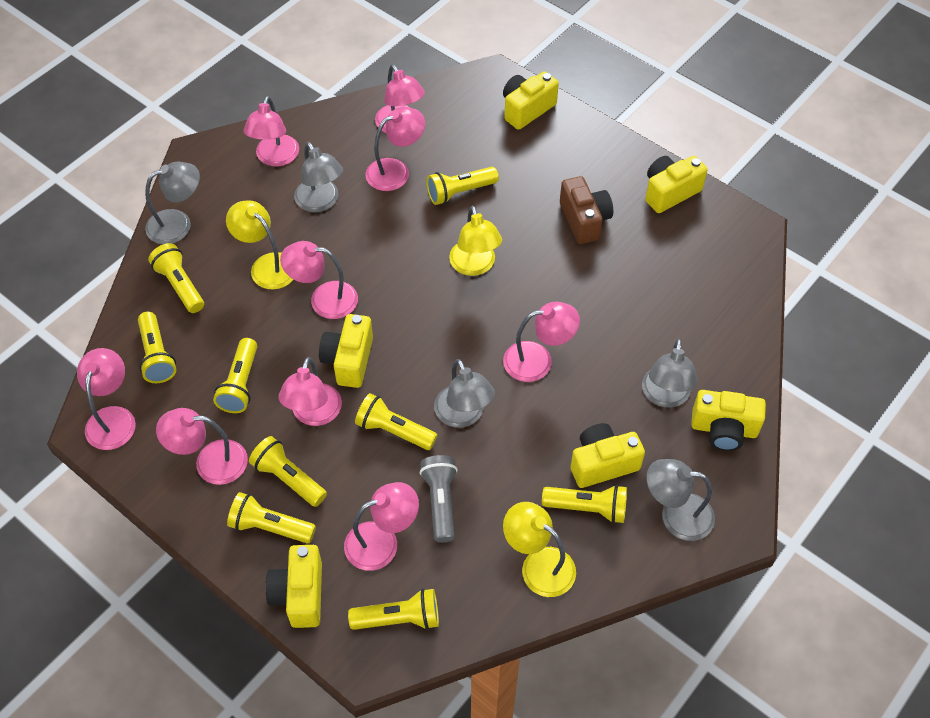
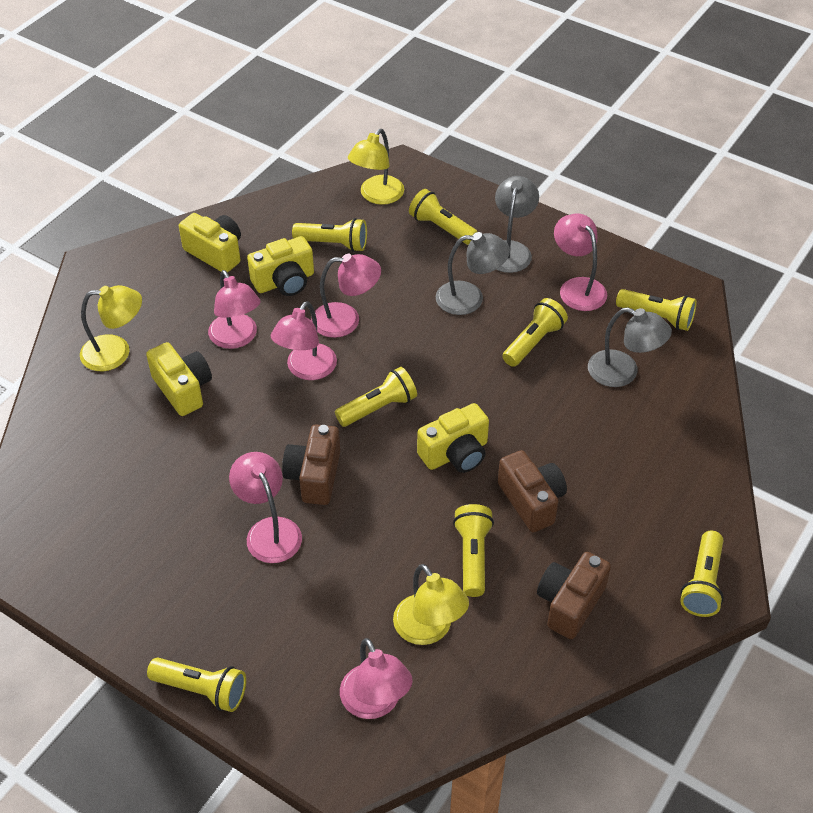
brown camera: 1 -> 3
grey flashlight: 1 -> 0
grey lamp: 5 -> 3
pink lamp: 9 -> 6
yellow camera: 6 -> 4
yellow flashlight: 9 -> 8

